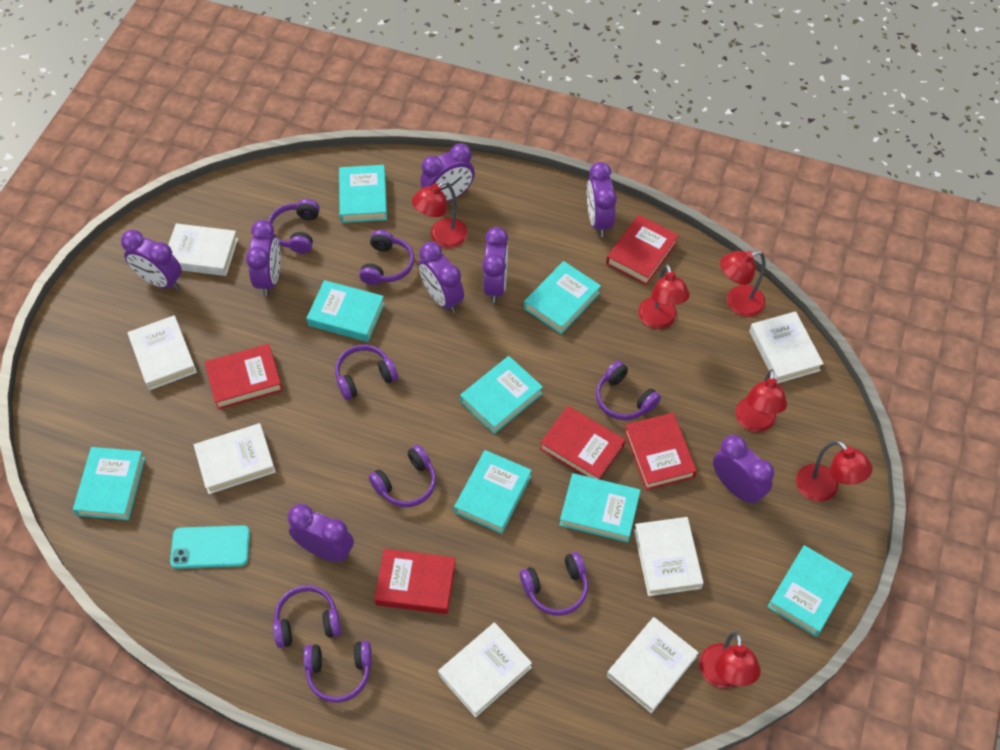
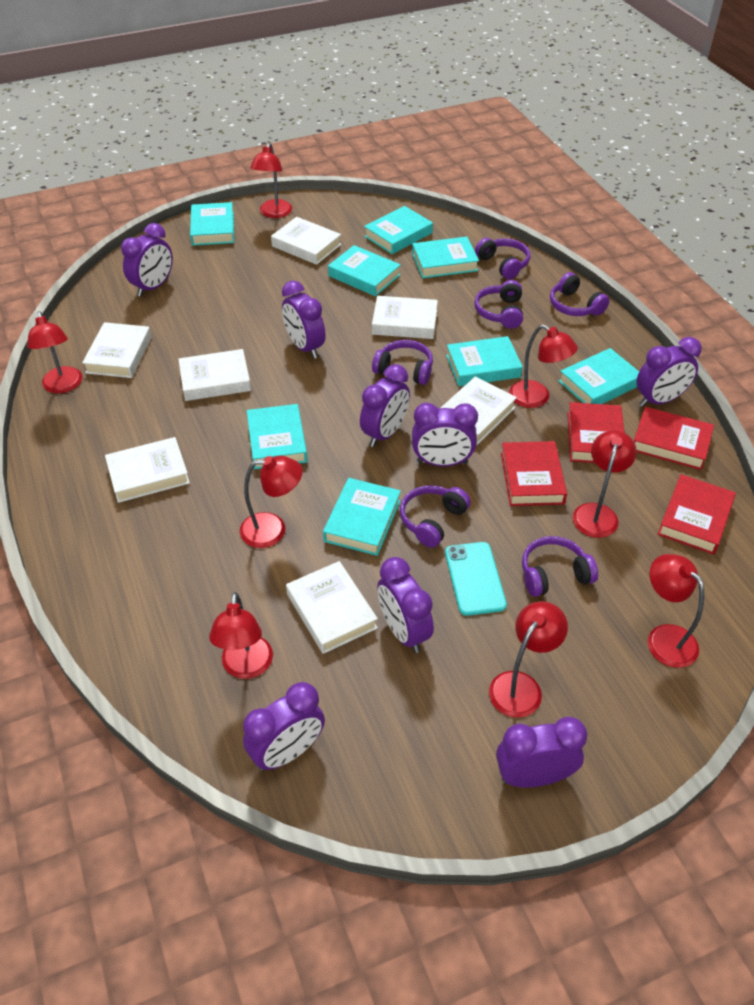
purple headphones: 8 -> 6
red book: 5 -> 4
red lamp: 6 -> 8

